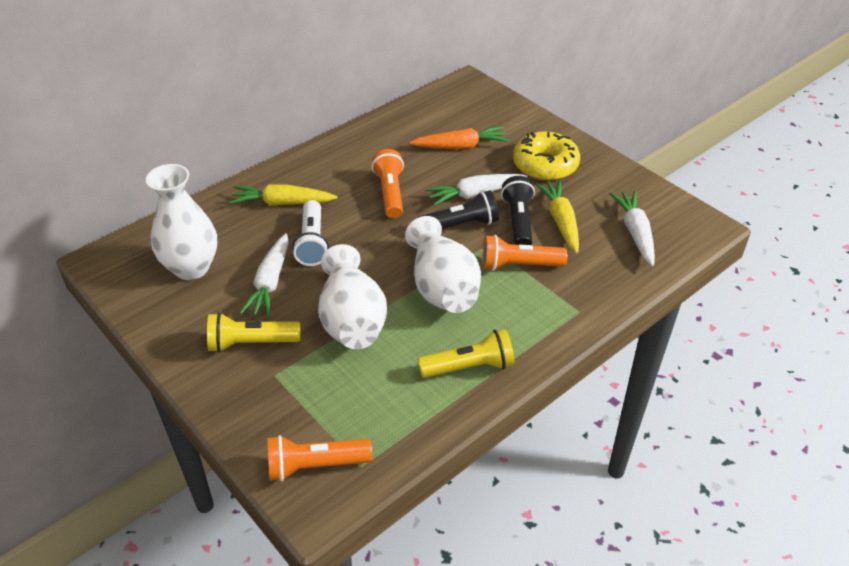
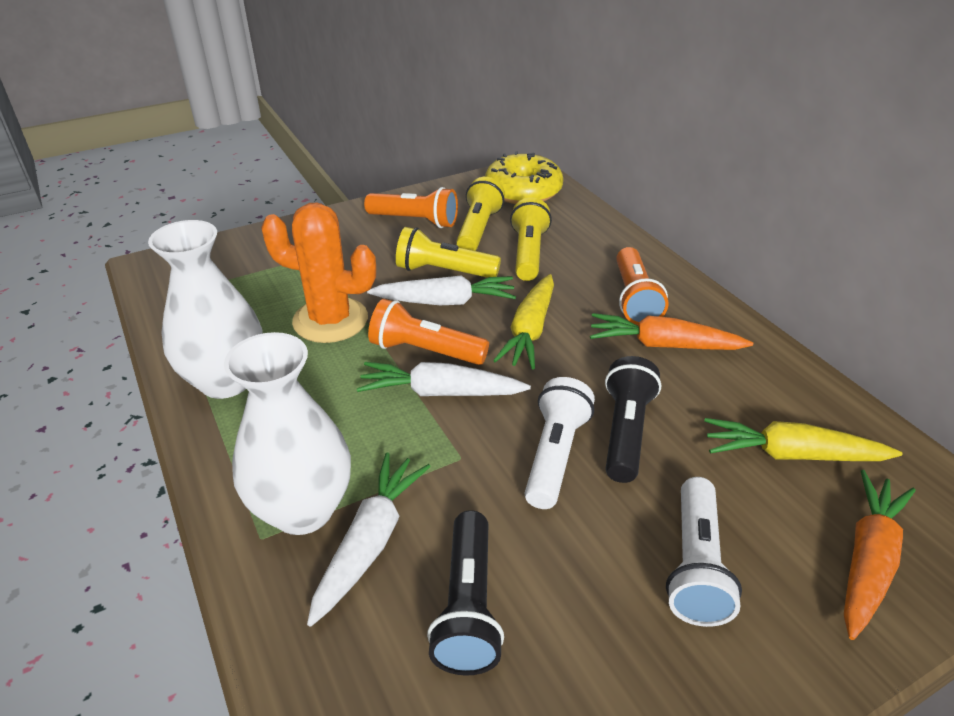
orange cactus: 0 -> 1
orange carrot: 1 -> 2
white flashlight: 1 -> 2
white vase: 3 -> 2
yellow flashlight: 2 -> 3

